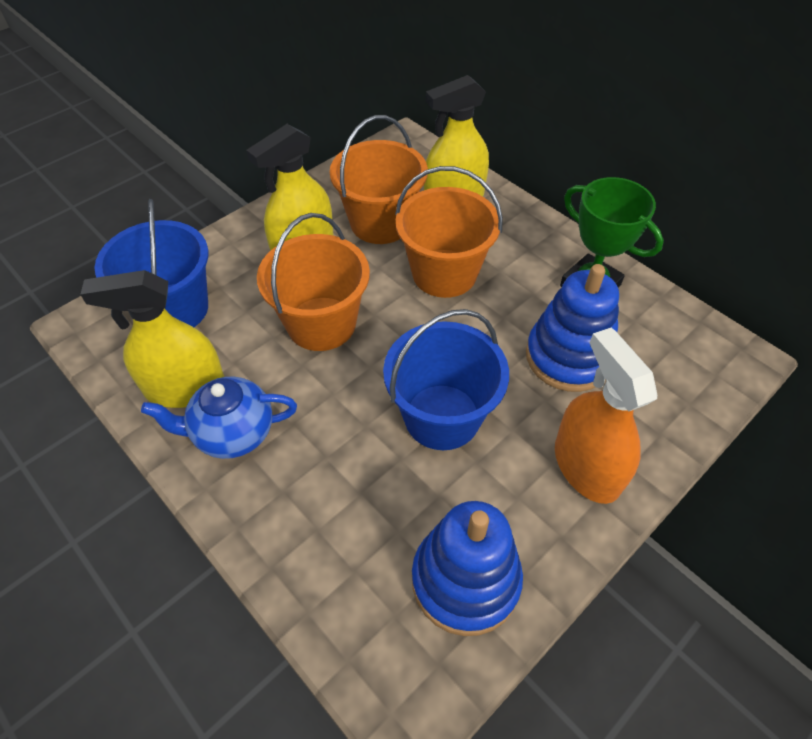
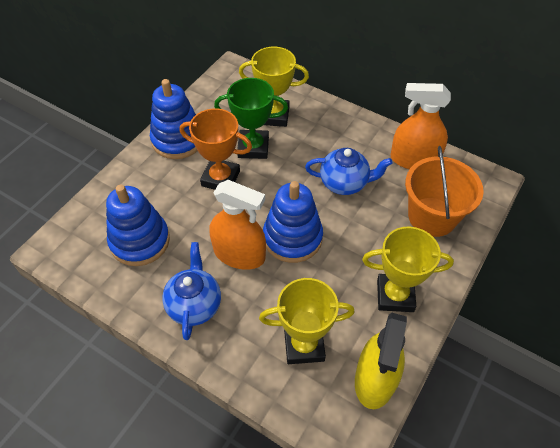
blue bucket: 2 -> 0
blue stacking toy: 2 -> 3
blue teapot: 1 -> 2
orange bucket: 3 -> 1
orange spray bottle: 1 -> 2
orange trophy: 0 -> 1
yellow spray bottle: 3 -> 1
yellow trophy: 0 -> 3

